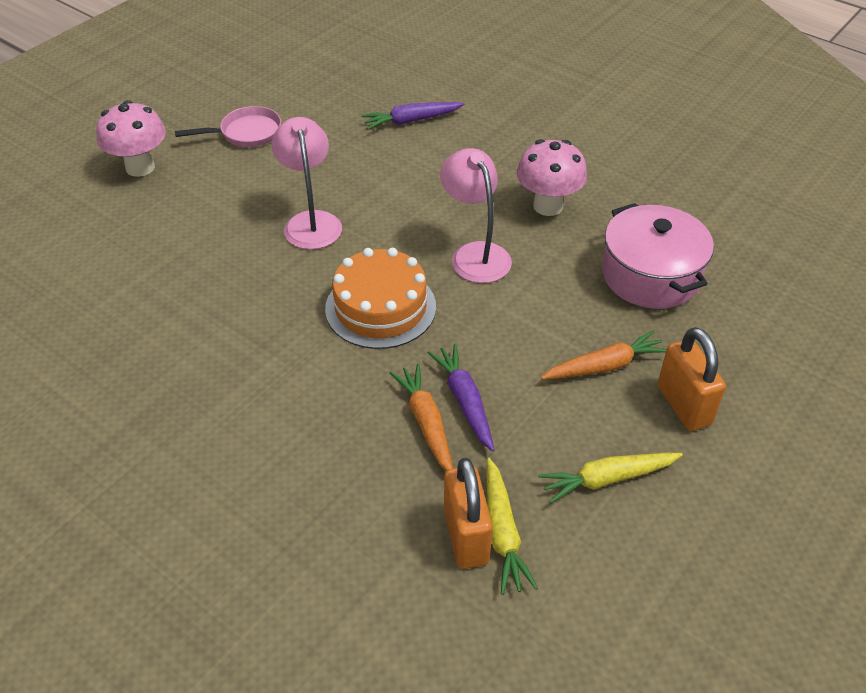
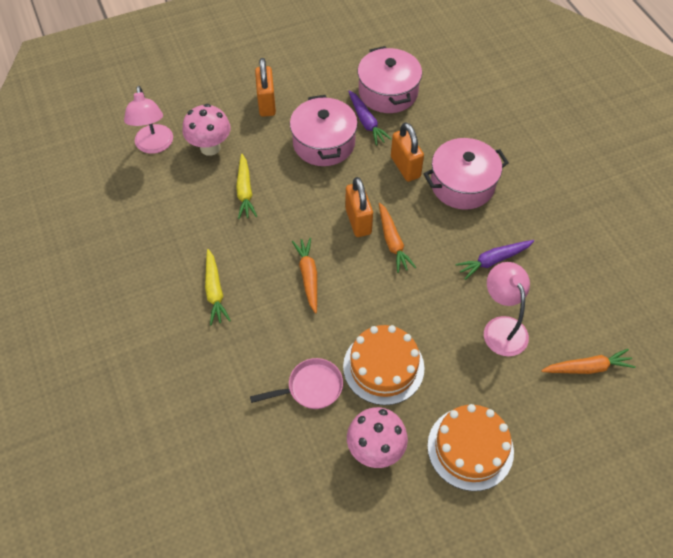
orange cake: 1 -> 2
orange carrot: 2 -> 3
orange padlock: 2 -> 3
pink pot: 1 -> 3

